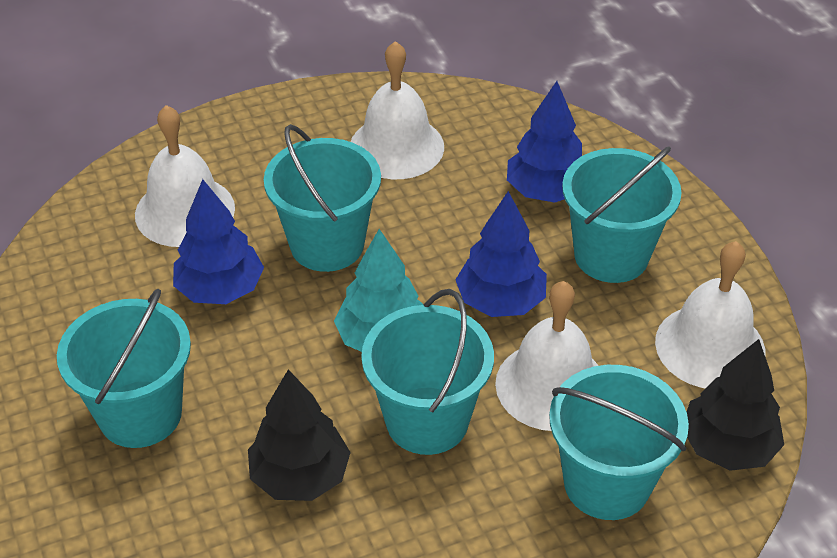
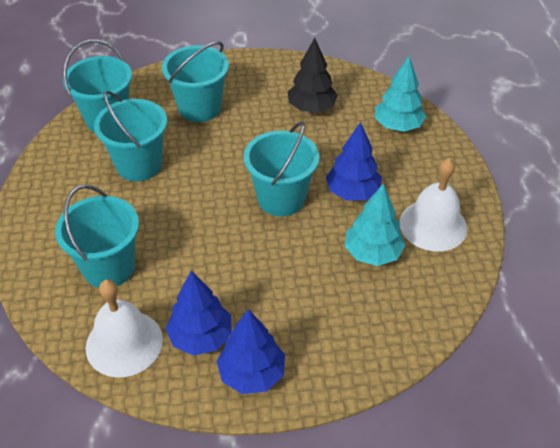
black tree: 2 -> 1
turquoise tree: 1 -> 2
white bell: 4 -> 2

